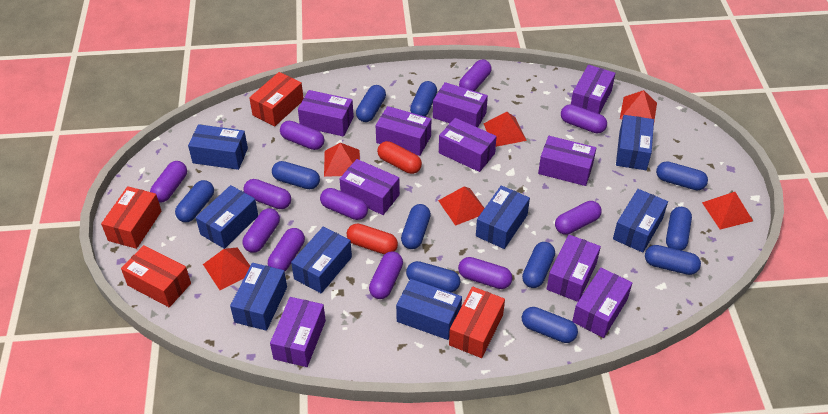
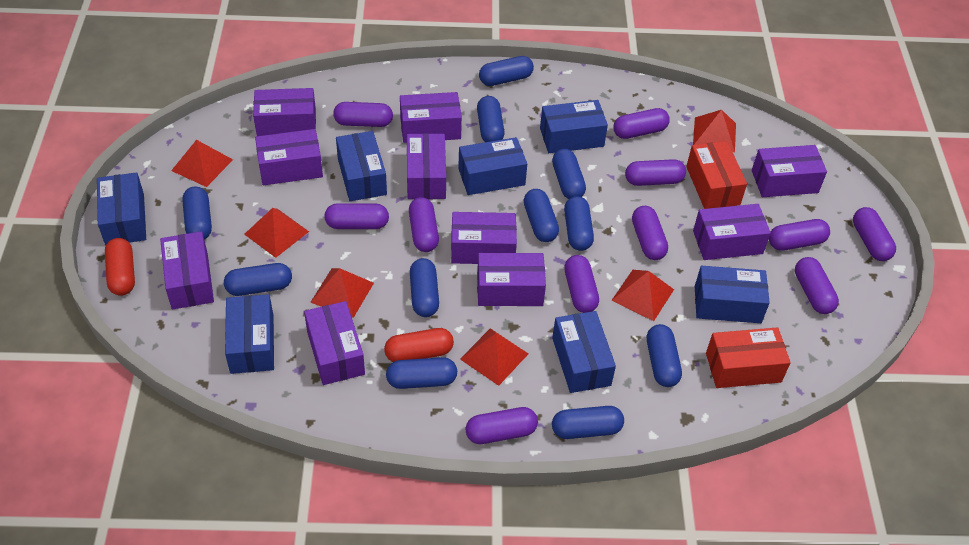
blue box: 8 -> 7
red box: 4 -> 2

